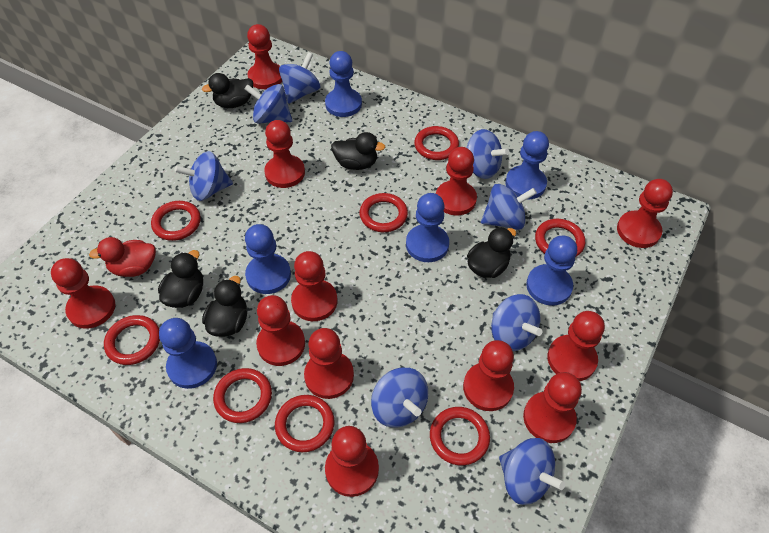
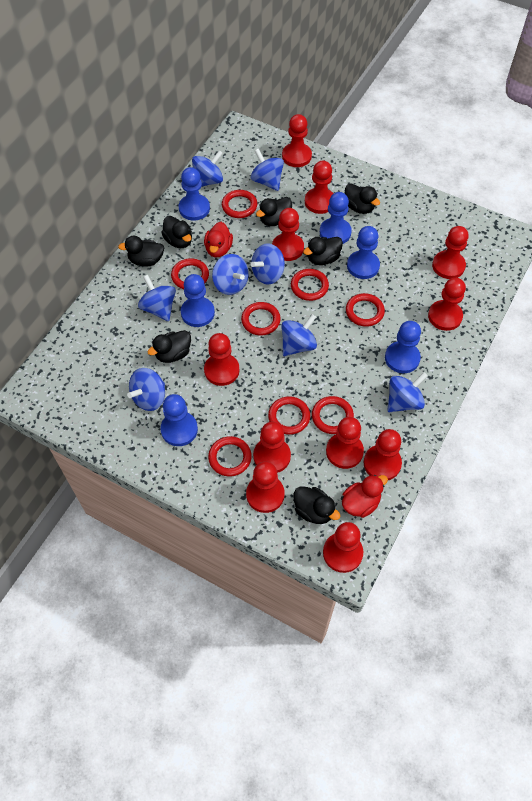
black duck: 5 -> 7
red duck: 1 -> 2
red pawn: 12 -> 11

